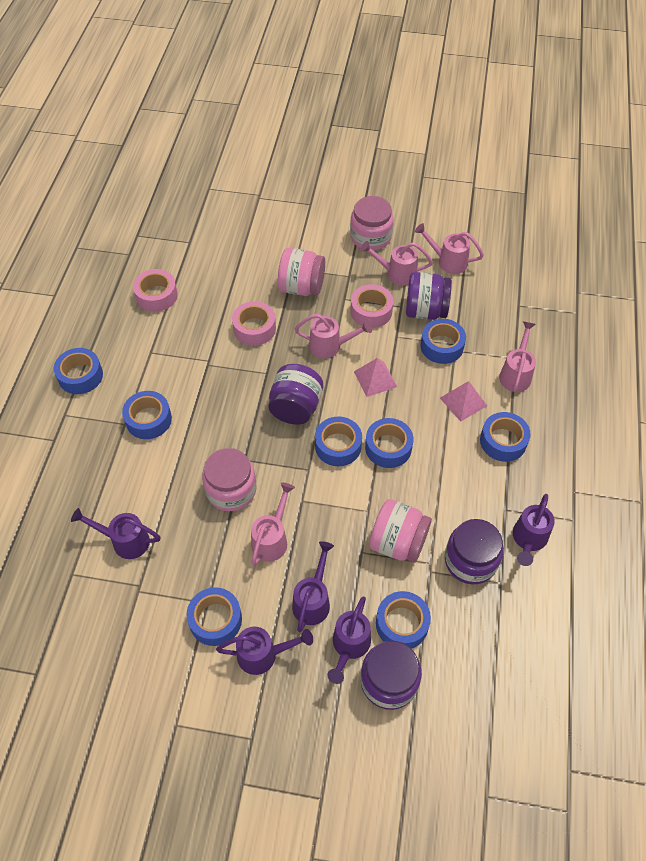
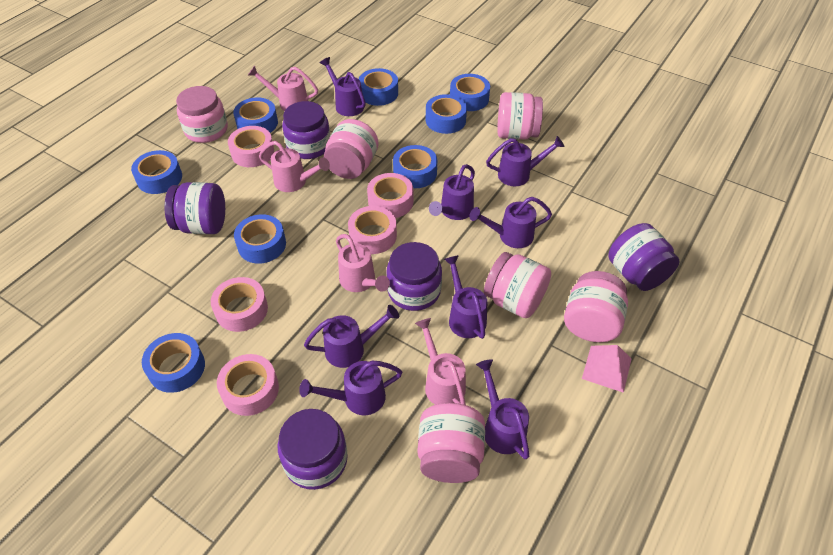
pink jar: 4 -> 6
pink pyramid: 2 -> 1
pink tape: 3 -> 5
pink watering can: 5 -> 4
purple jar: 4 -> 5
purple watering can: 5 -> 8

